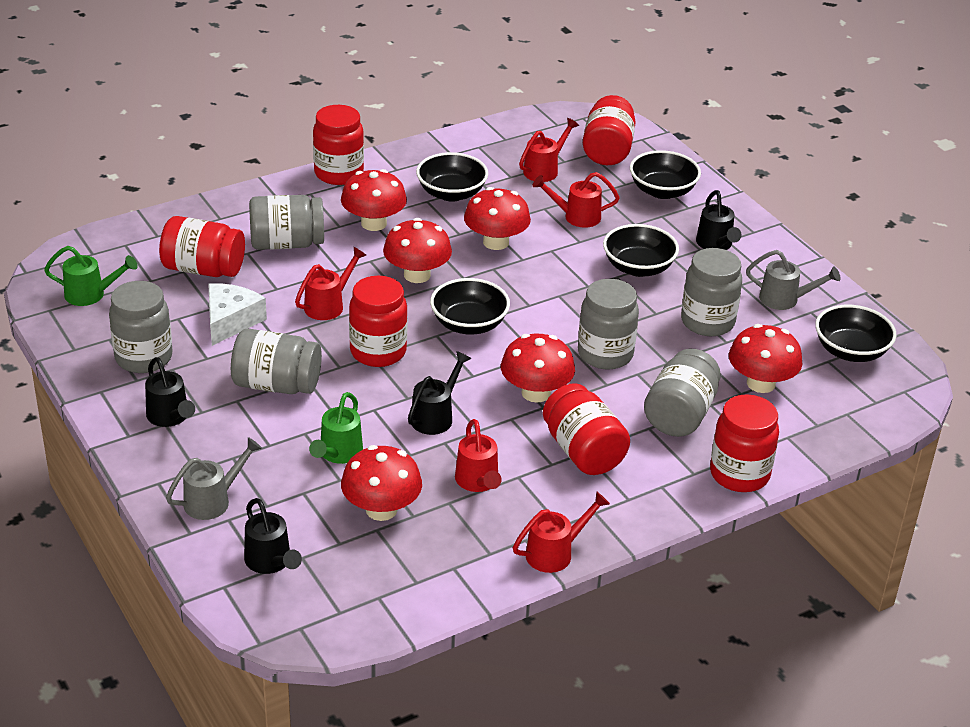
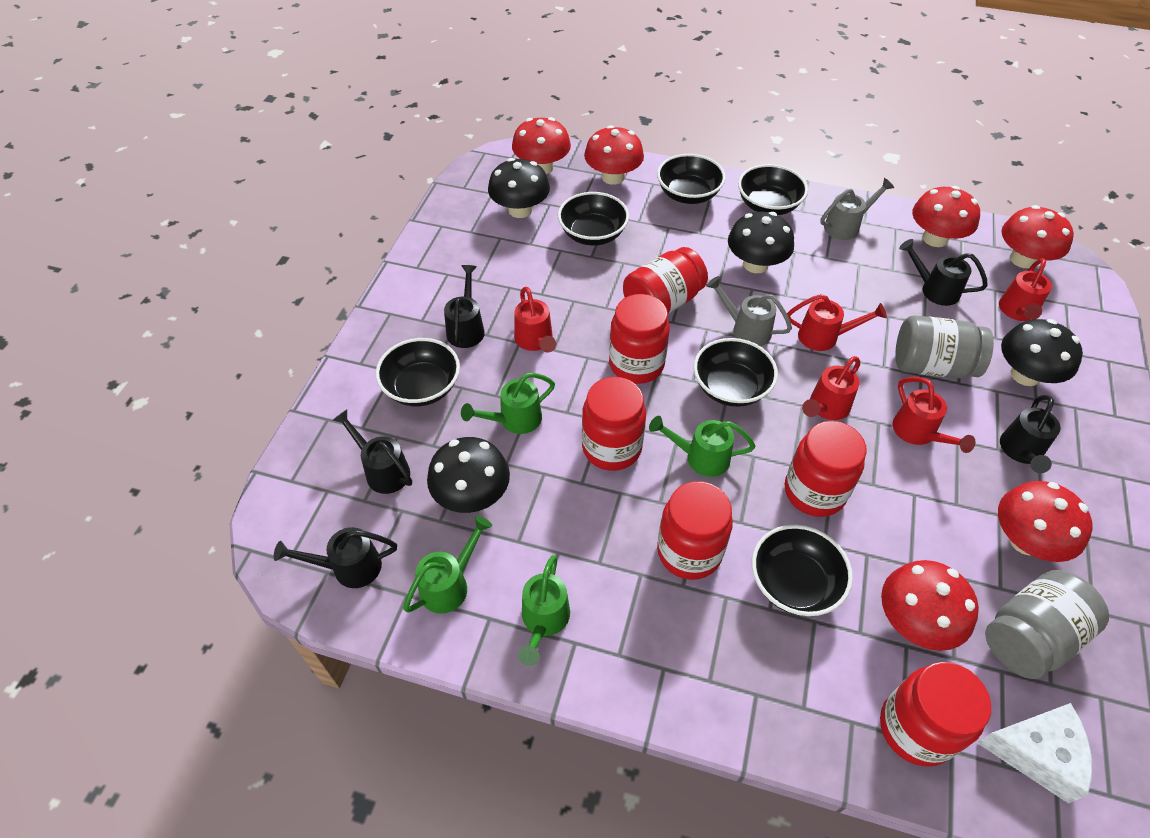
black bowl: 5 -> 6
black mushroom: 0 -> 4
black watering can: 4 -> 5
green watering can: 2 -> 4
grey jar: 6 -> 2

